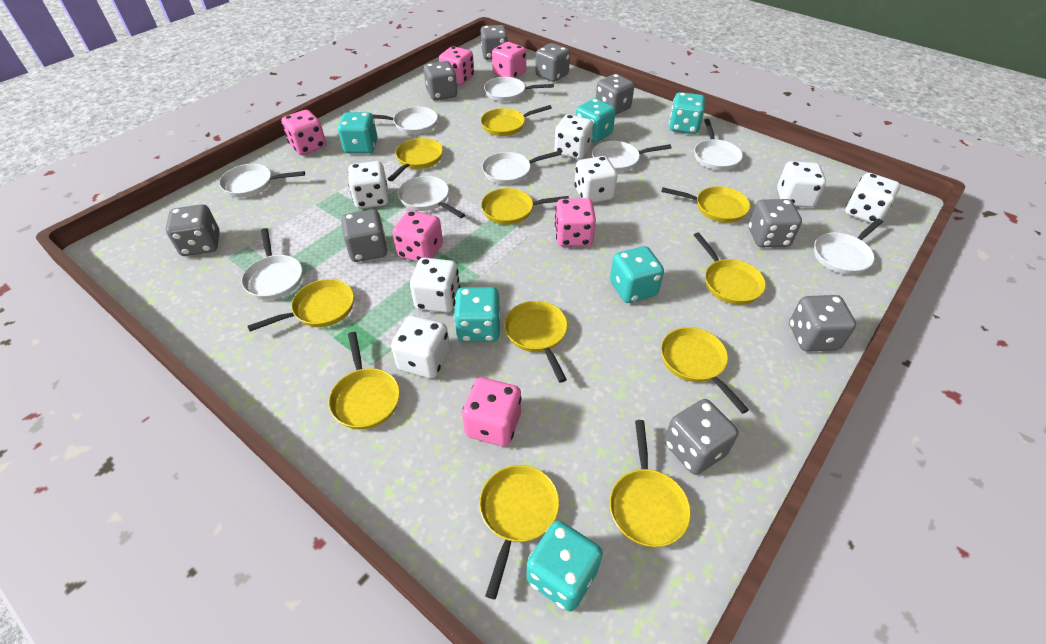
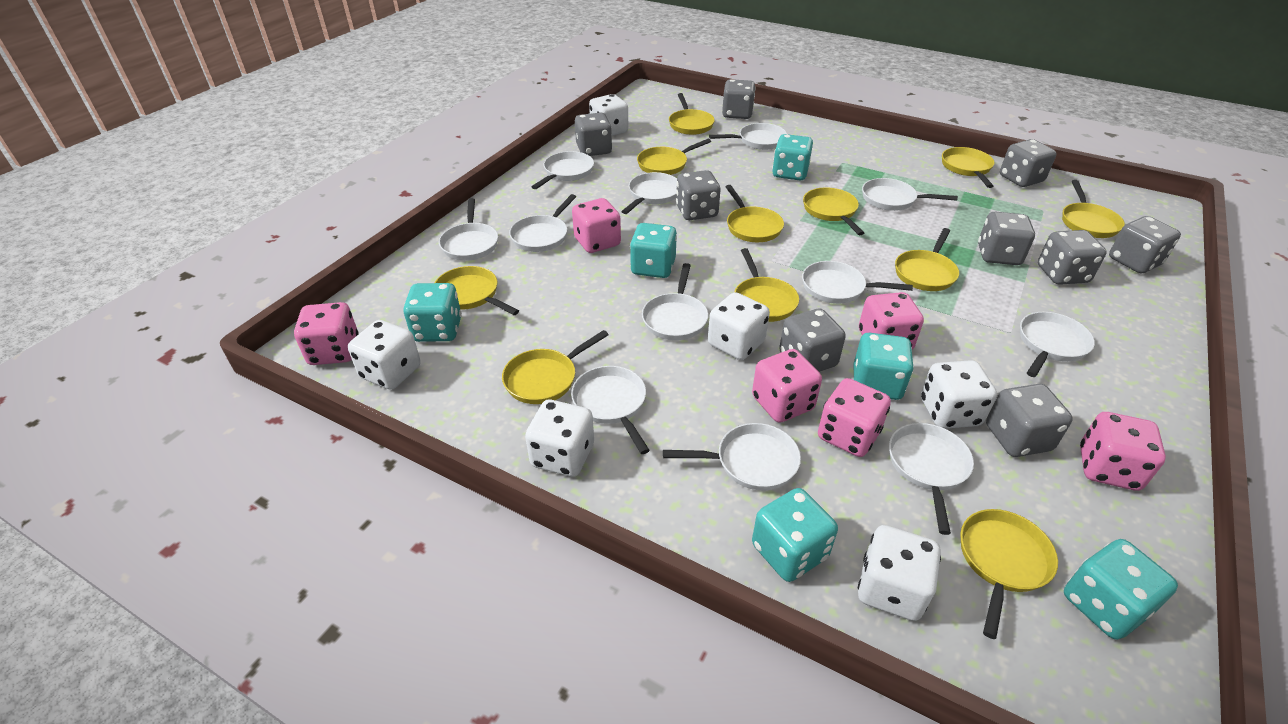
white dice: 7 -> 6
white pan: 9 -> 12

